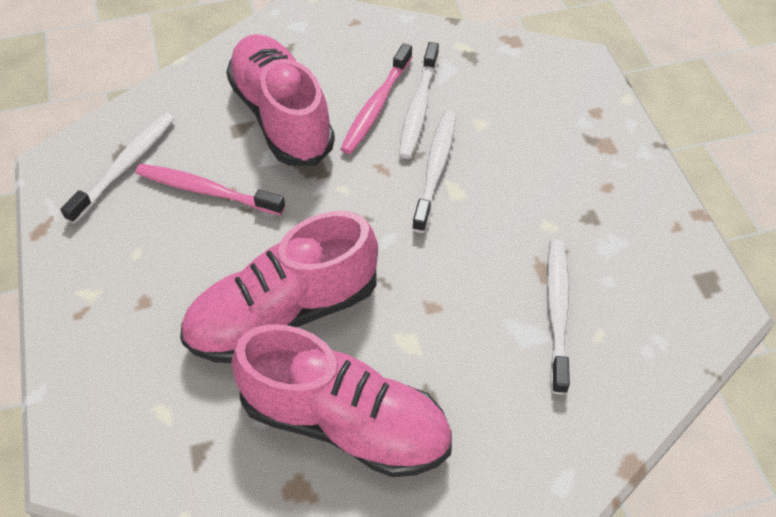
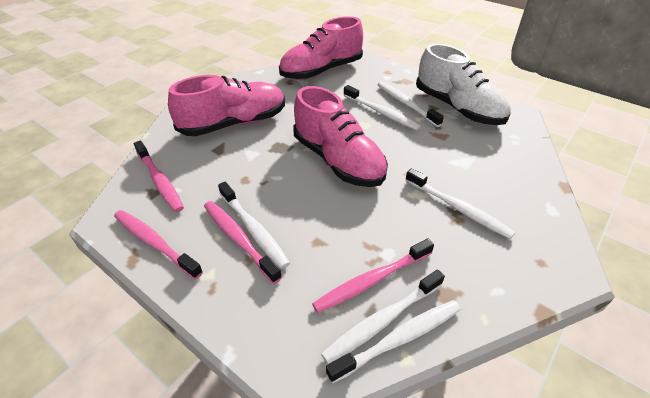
pink toothbrush: 2 -> 4
white shoe: 0 -> 1
white toothbrush: 4 -> 6

